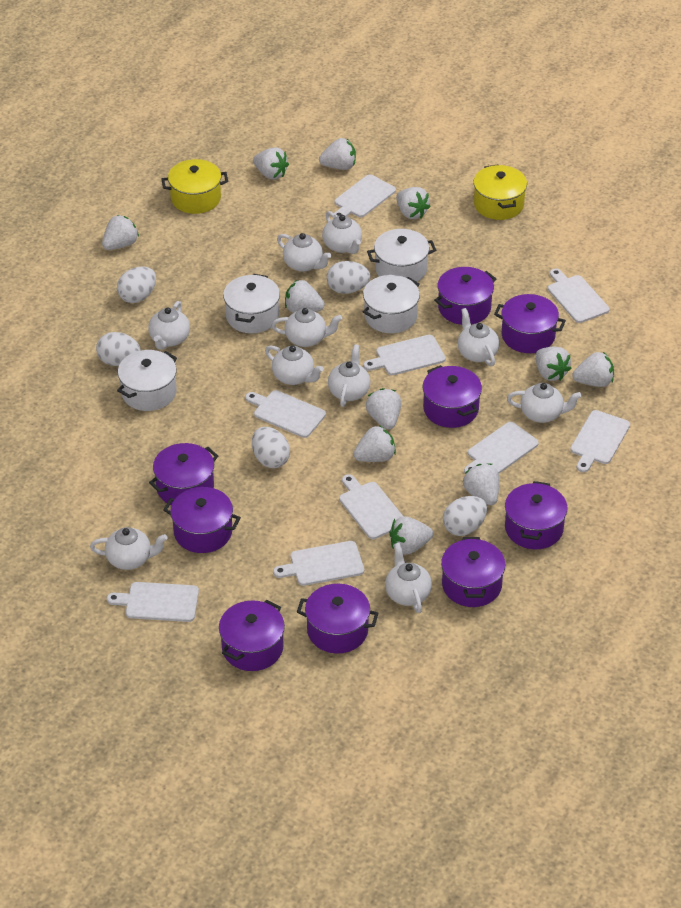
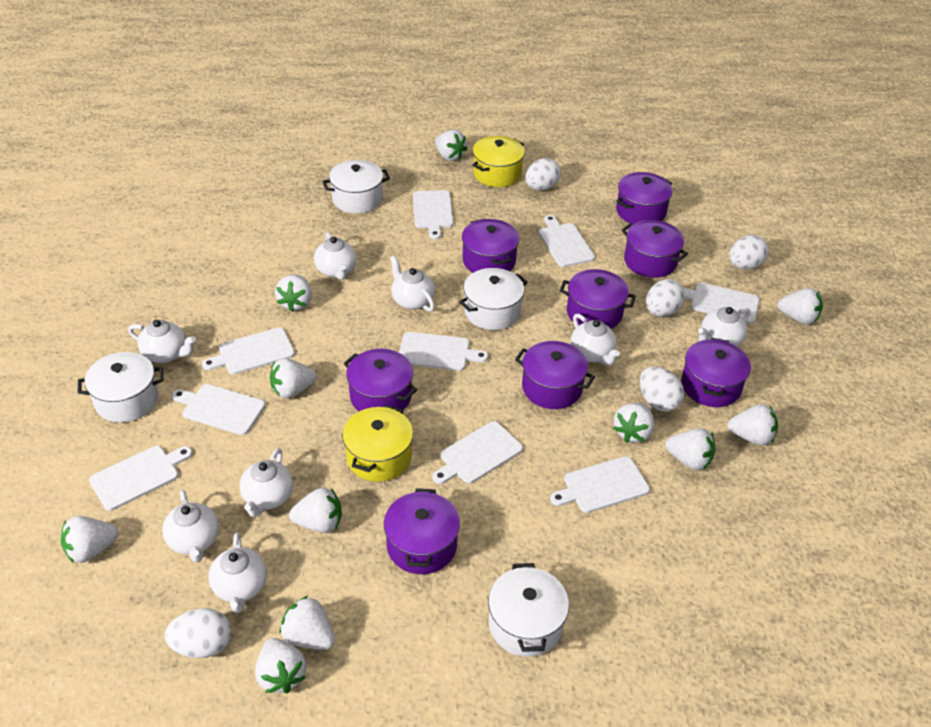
purple pot: 9 -> 8
white teapot: 10 -> 8

